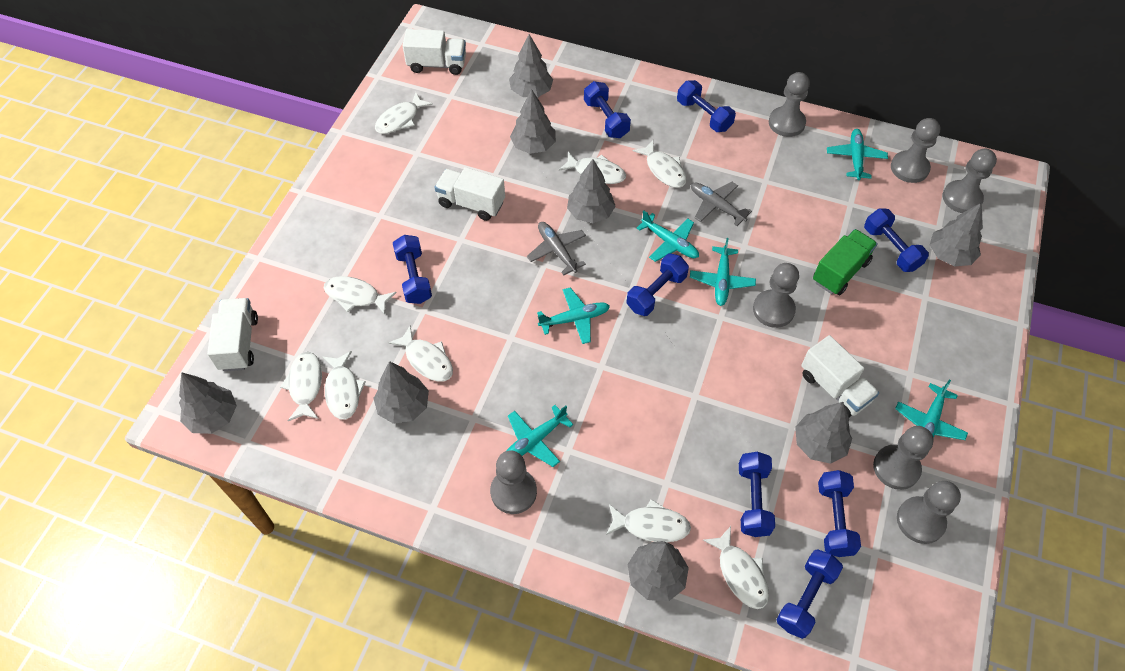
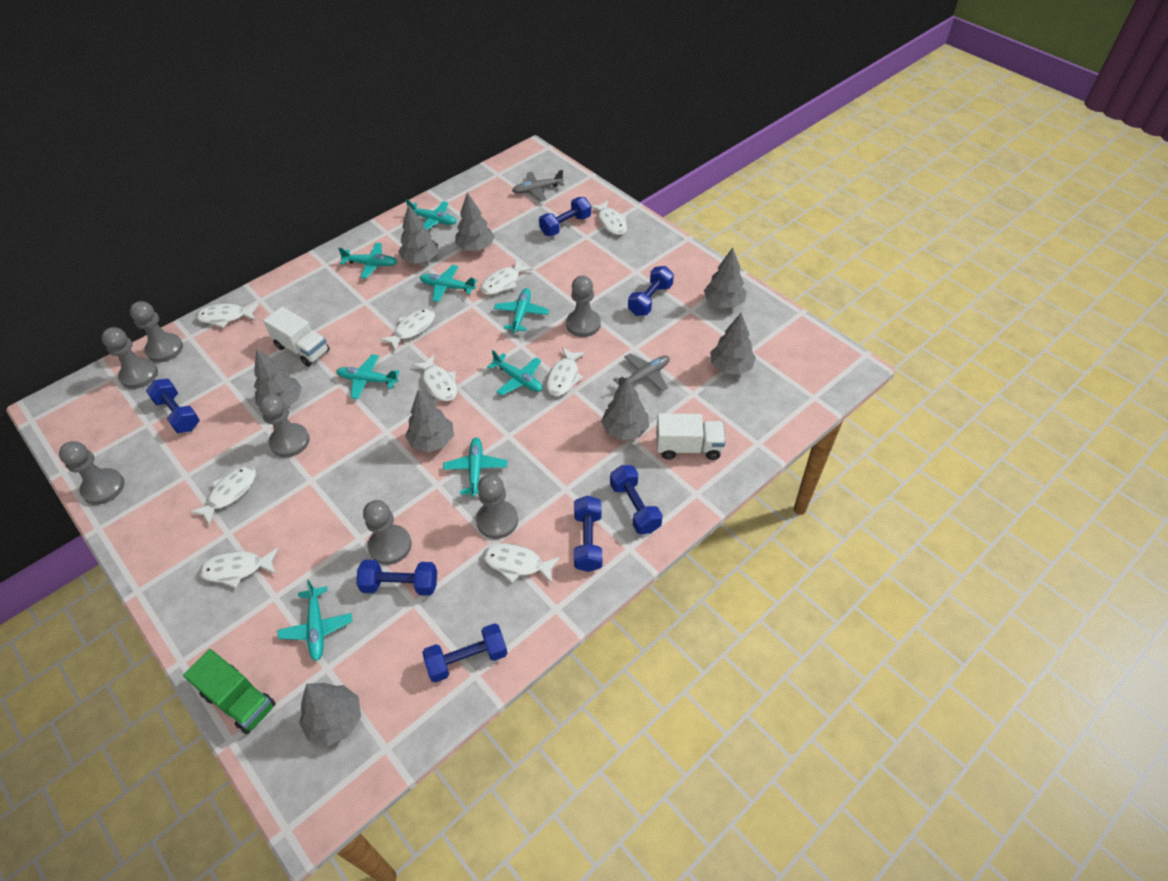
blue dumbbell: 8 -> 7
turquoise plane: 6 -> 8
white truck: 4 -> 2

